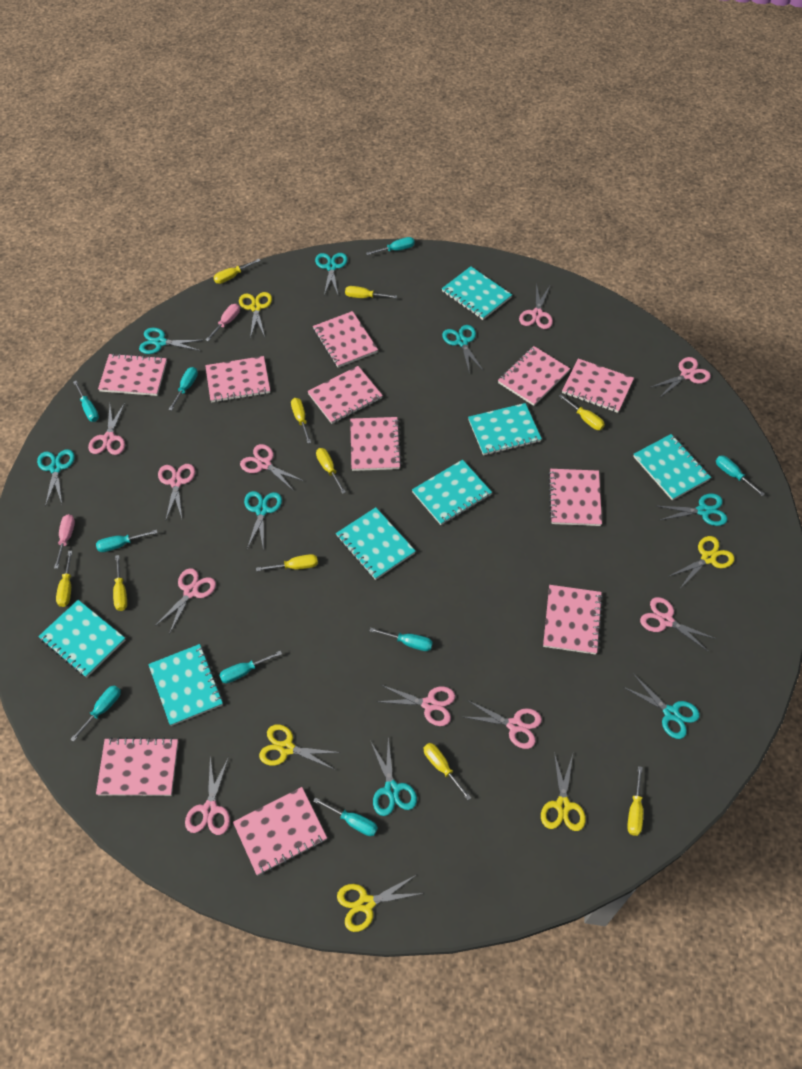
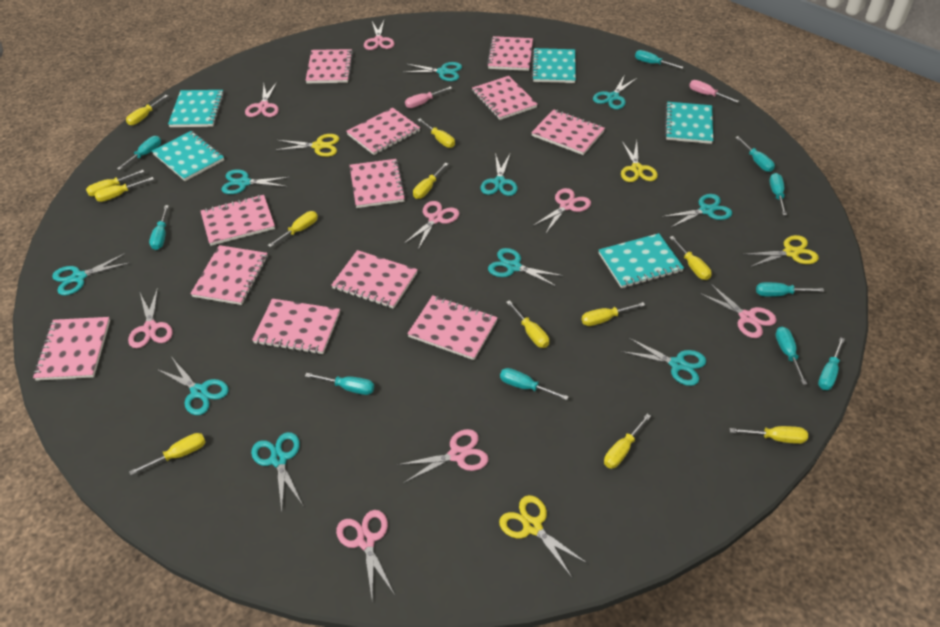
pink notebook: 11 -> 12
pink scissors: 10 -> 8
turquoise notebook: 7 -> 5
turquoise scissors: 8 -> 10
turquoise screwdriver: 9 -> 10
yellow scissors: 5 -> 4
yellow screwdriver: 10 -> 12

